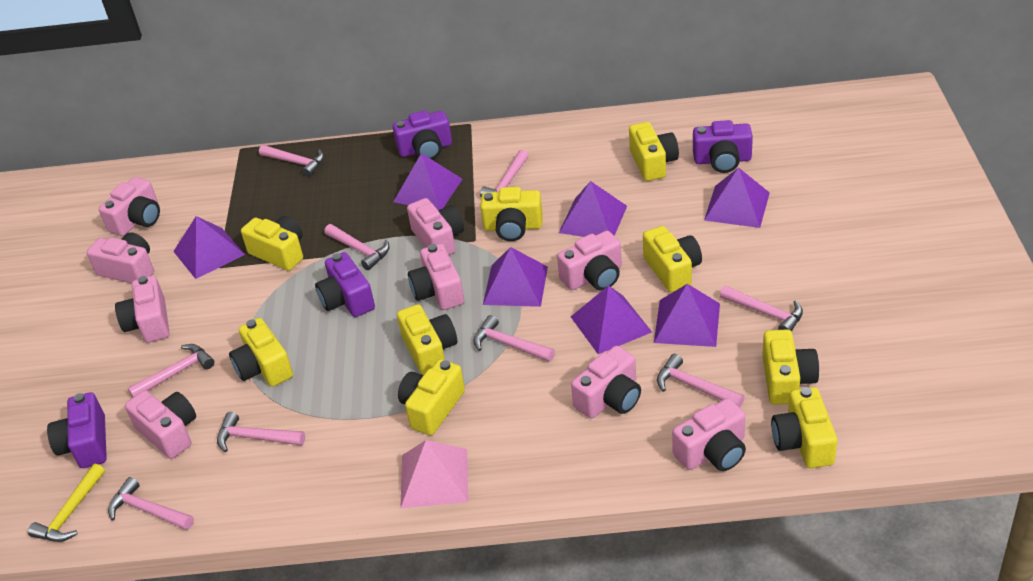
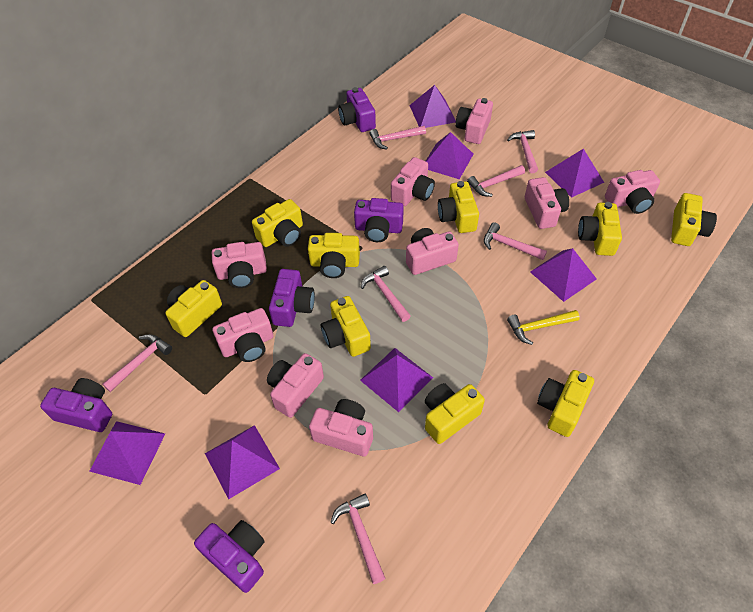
pink hammer: 9 -> 7
pink pyramid: 1 -> 0
purple camera: 4 -> 5

